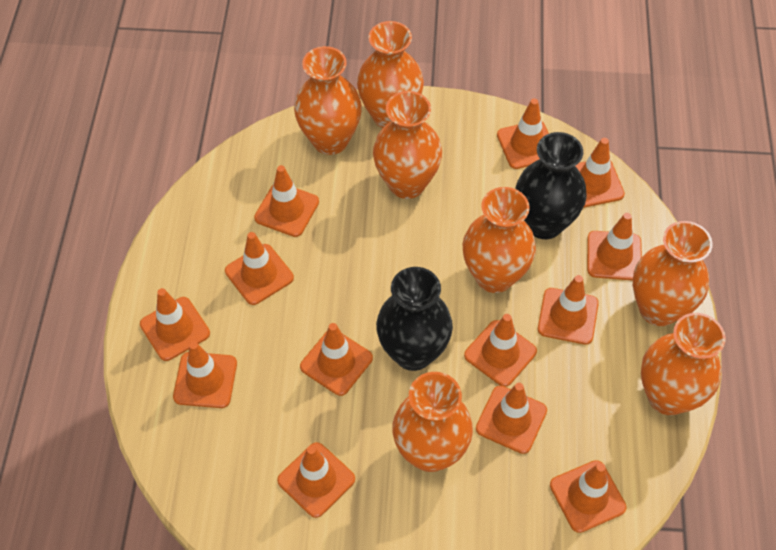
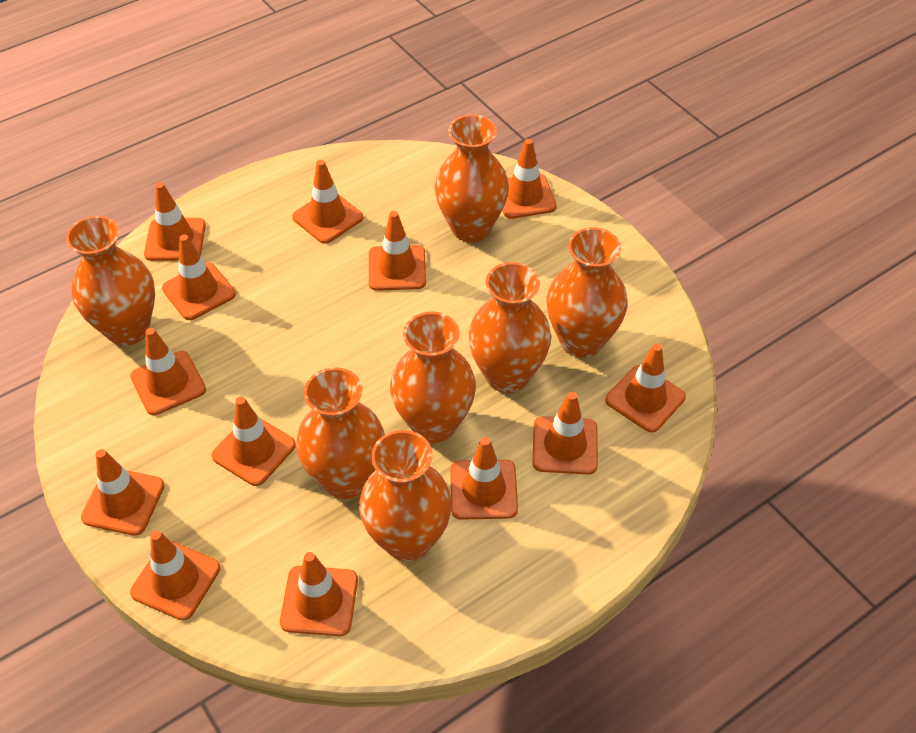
black vase: 2 -> 0

